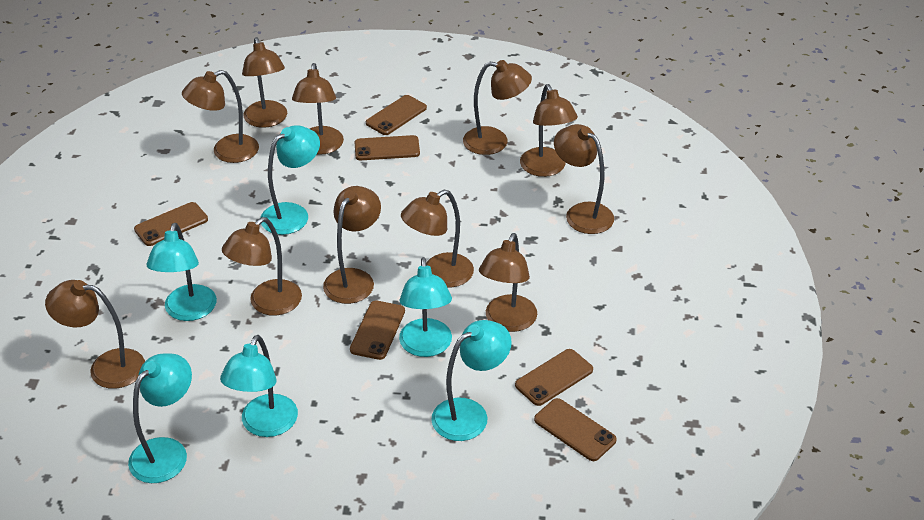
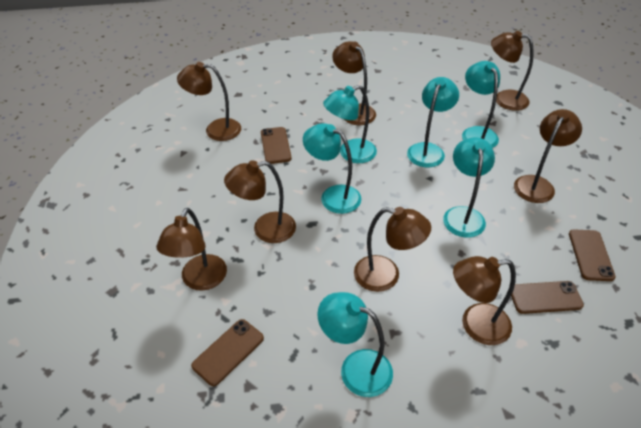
brown lamp: 11 -> 8
brown phone: 6 -> 4

